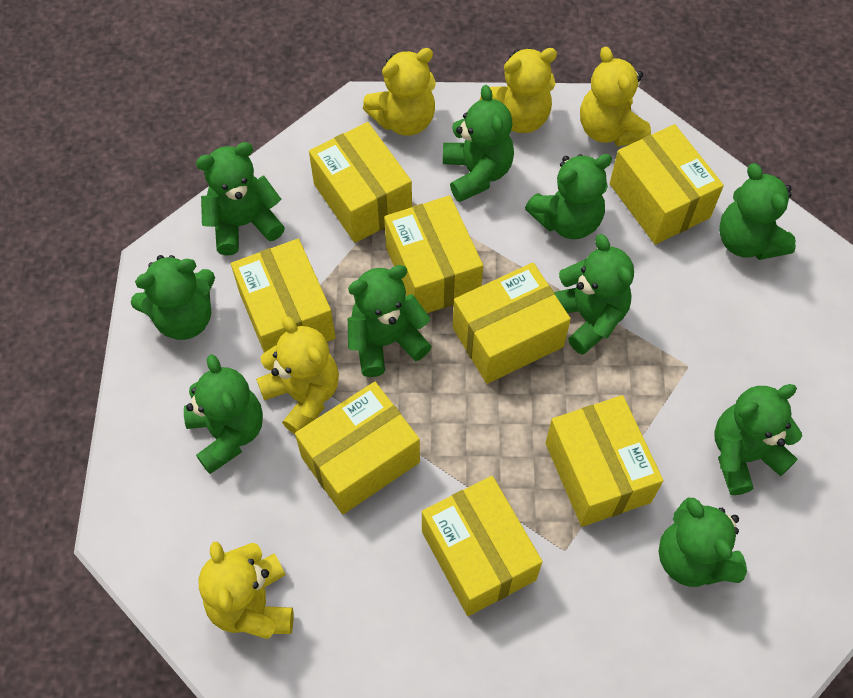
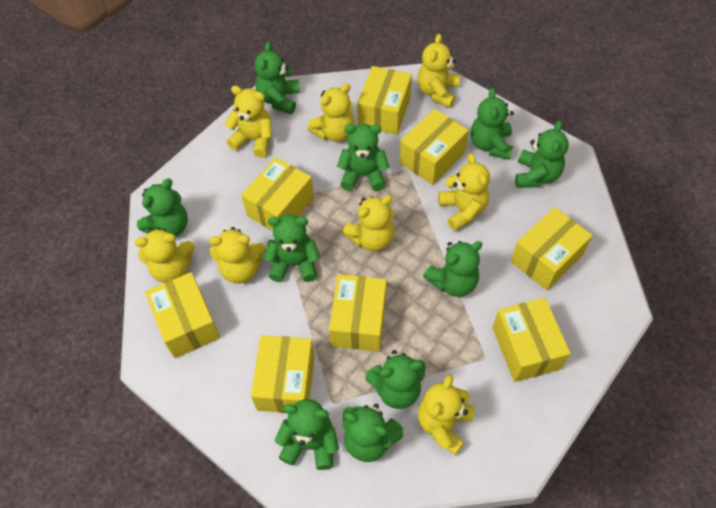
yellow teddy bear: 5 -> 8

